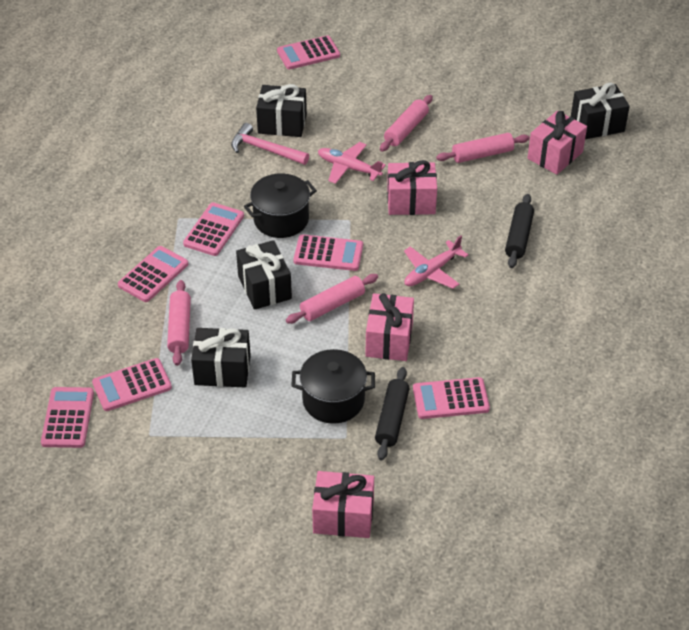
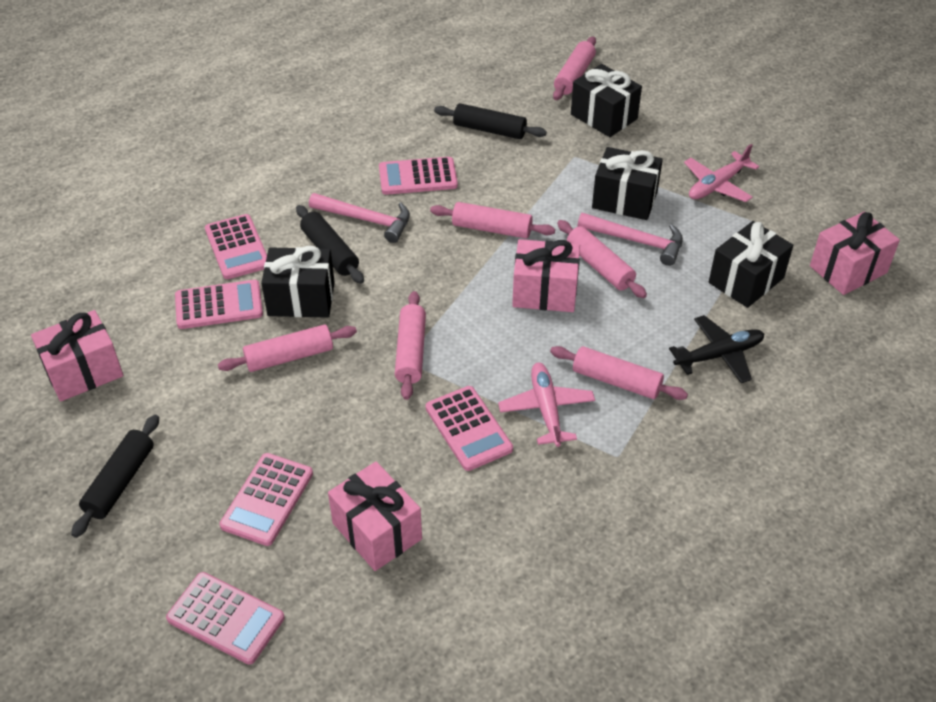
black plane: 0 -> 1
black pot: 2 -> 0
black rolling pin: 2 -> 3
pink calculator: 7 -> 6
pink hammer: 1 -> 2
pink rolling pin: 4 -> 6

